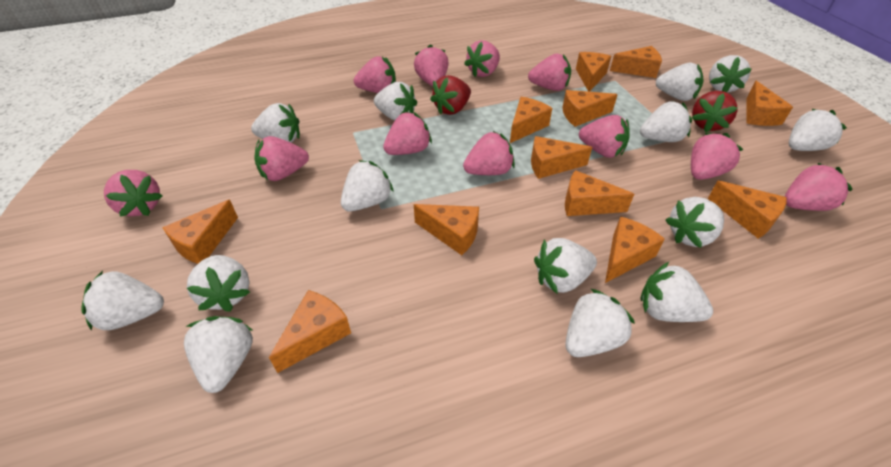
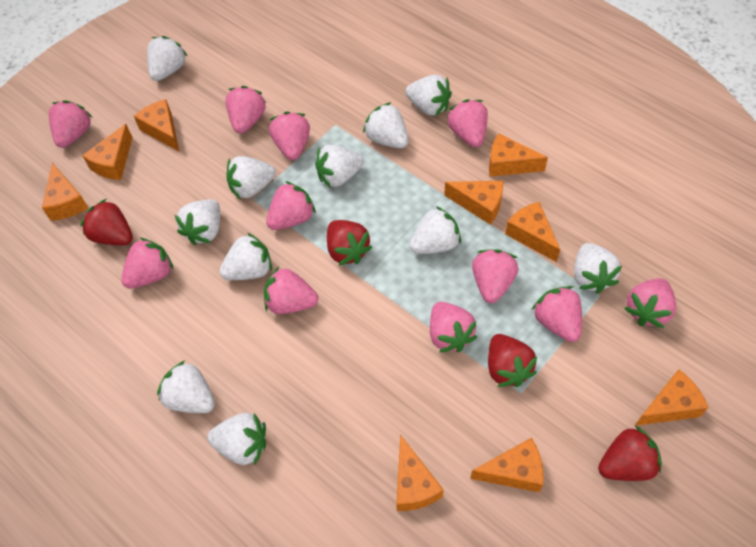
orange cheese: 12 -> 9
red strawberry: 2 -> 4
white strawberry: 14 -> 11

